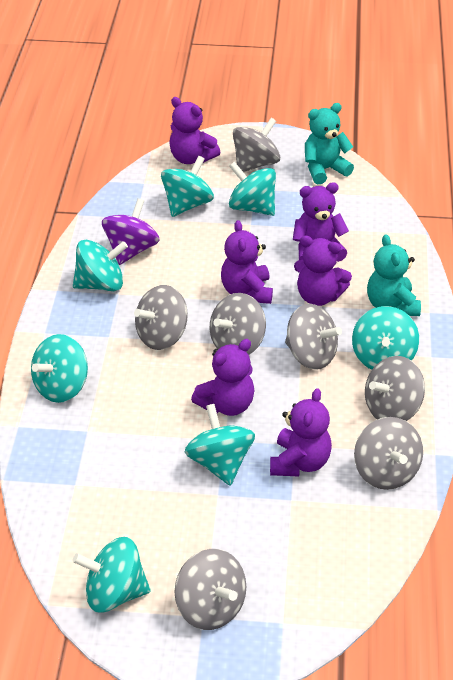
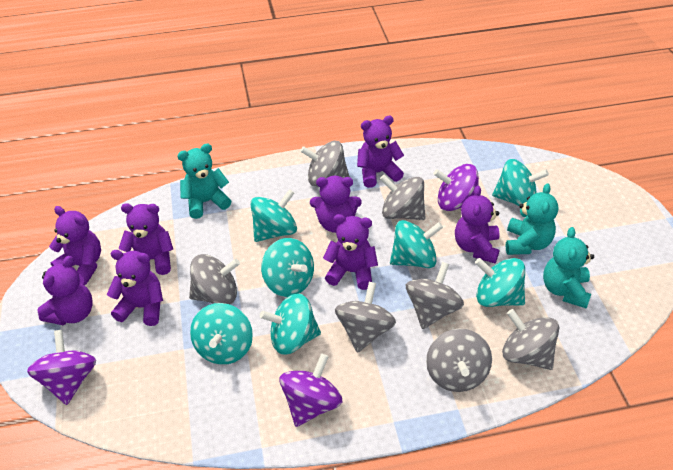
purple spinning top: 1 -> 3
purple teddy bear: 6 -> 8
turquoise teddy bear: 2 -> 3

